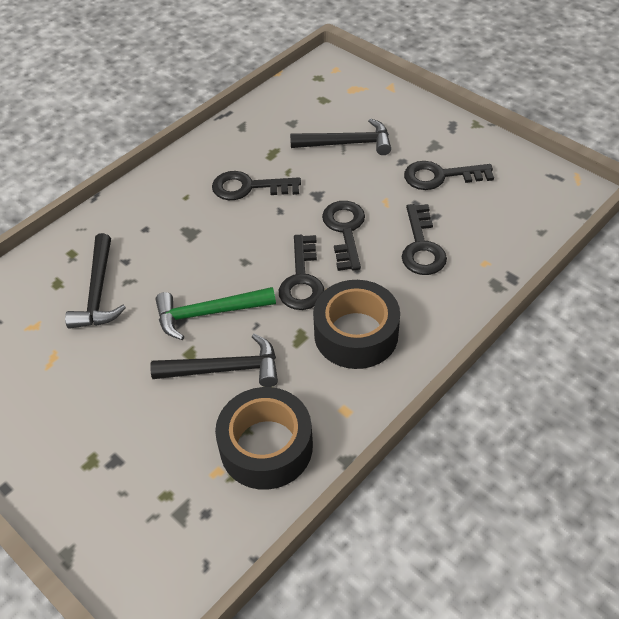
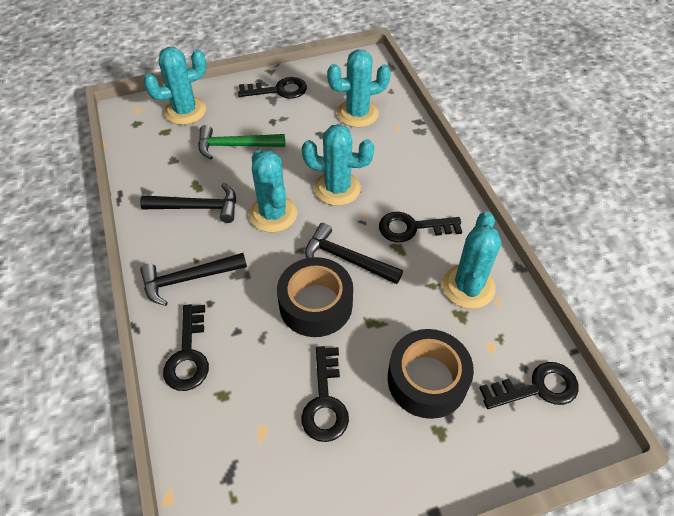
turquoise cactus: 0 -> 5

